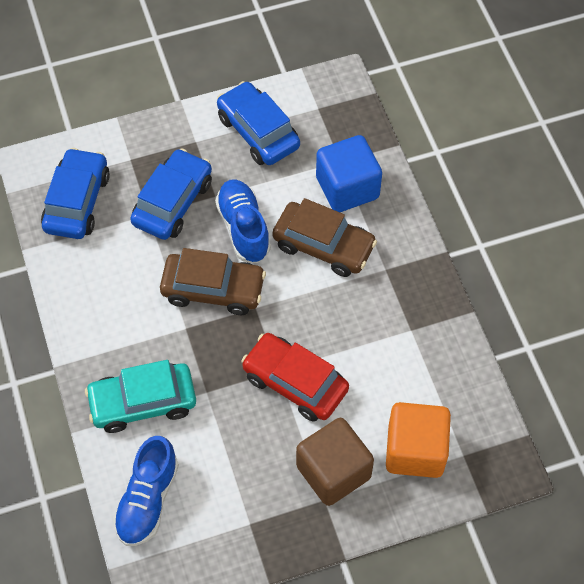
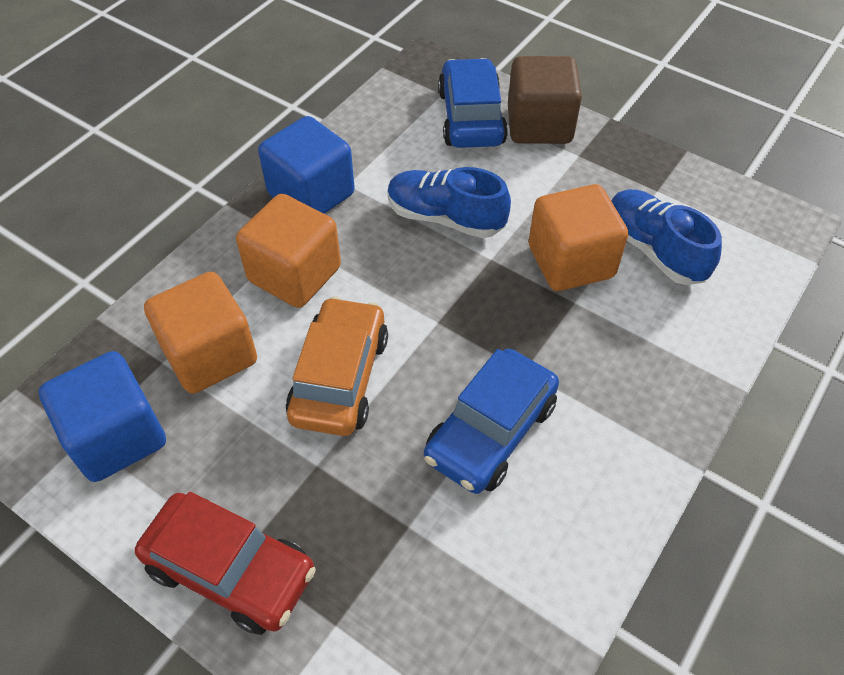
blue car: 3 -> 2
blue cube: 1 -> 2
brown car: 2 -> 0
orange car: 0 -> 1
orange cube: 1 -> 3
turquoise car: 1 -> 0

